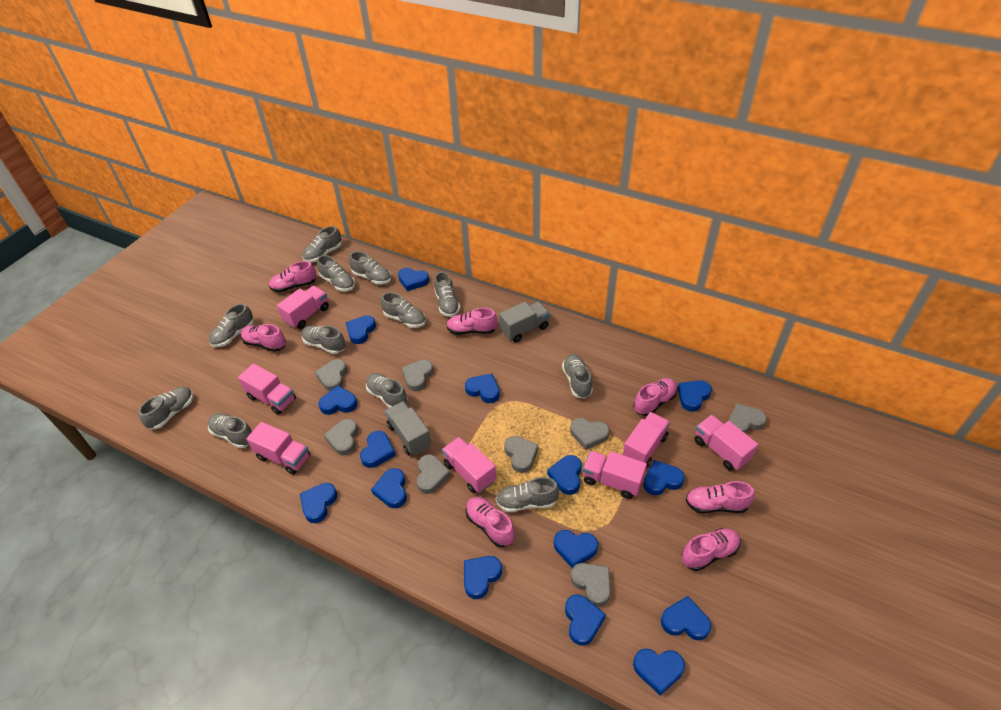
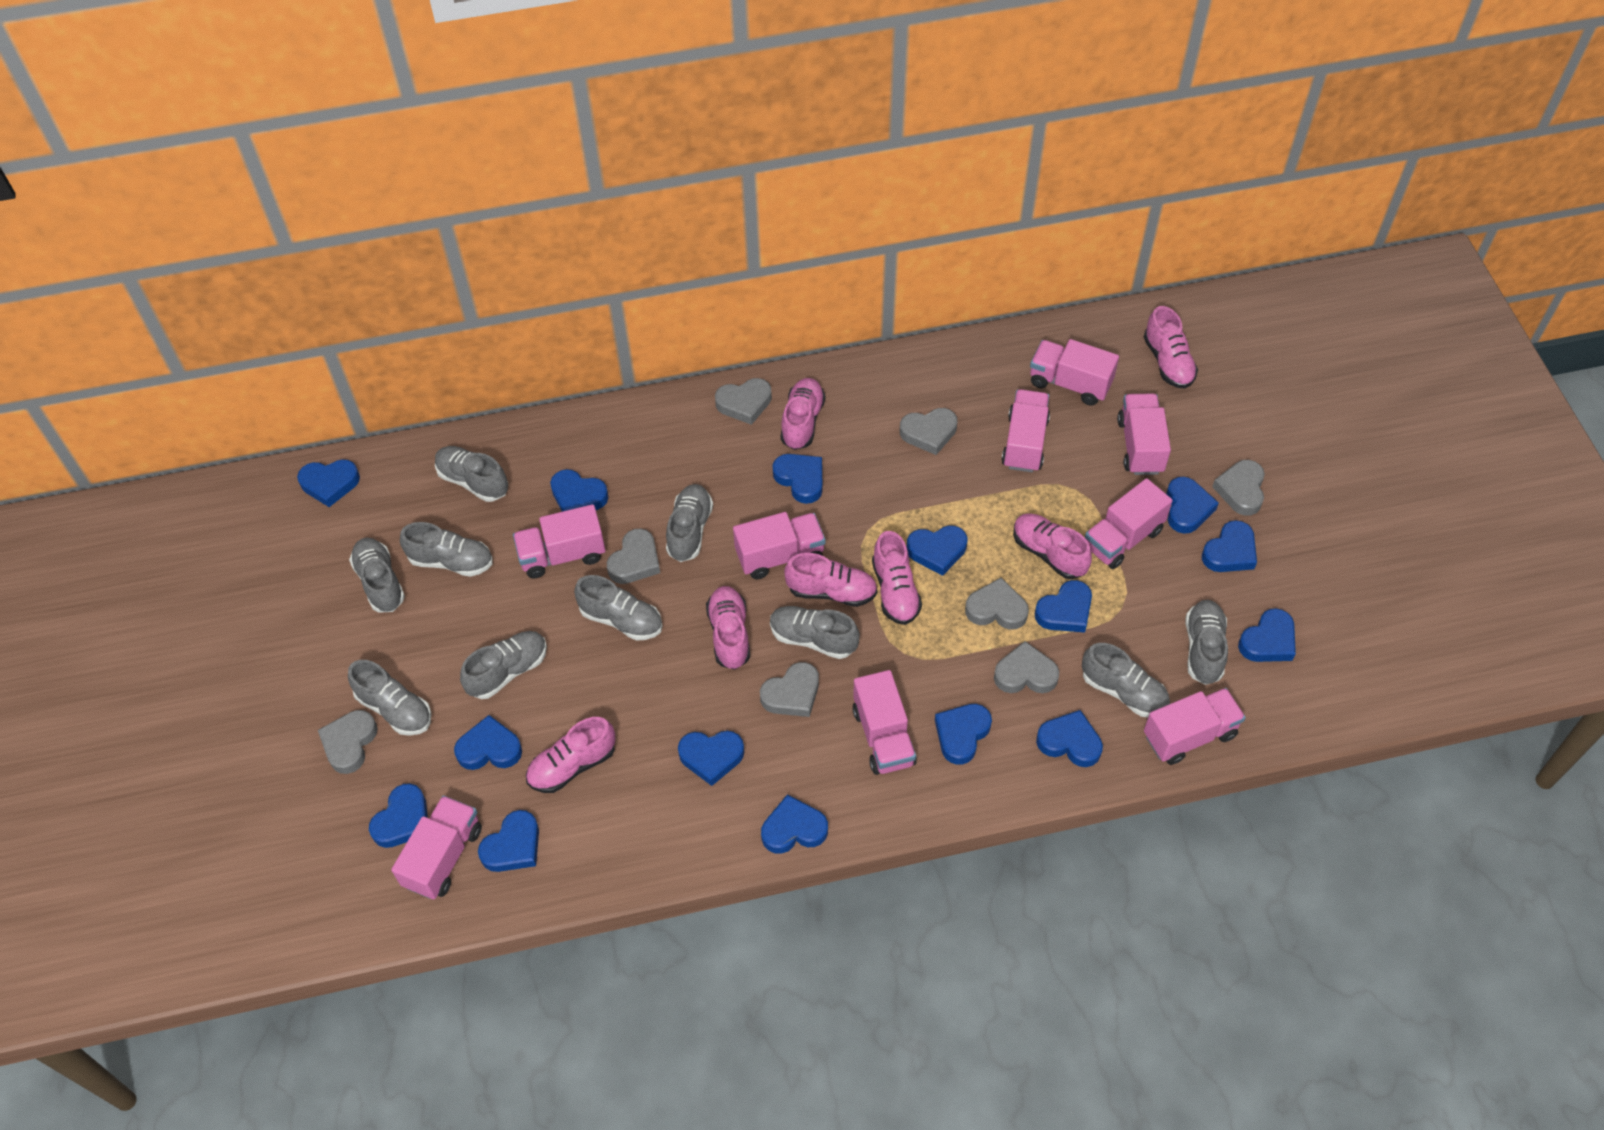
grey shoe: 12 -> 10
grey truck: 2 -> 0
pink truck: 7 -> 9

